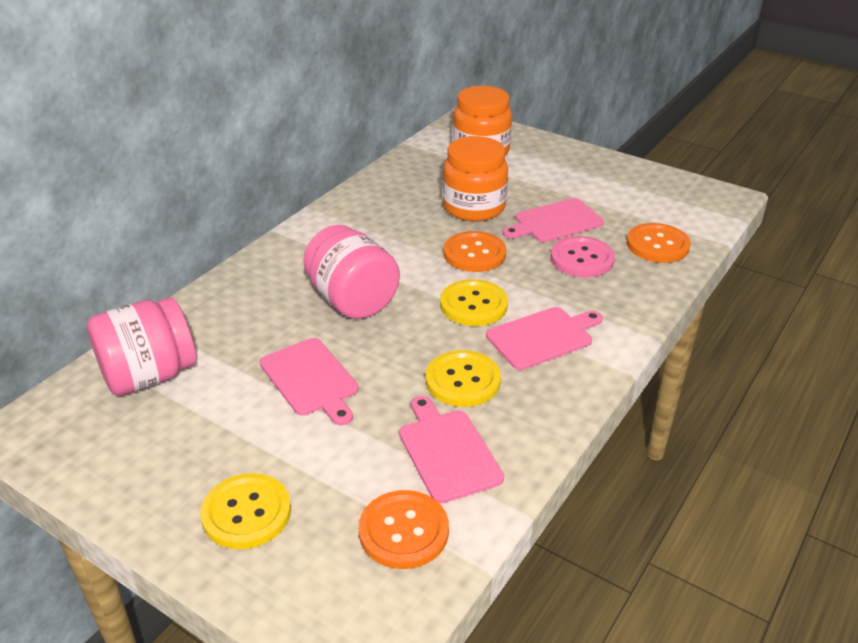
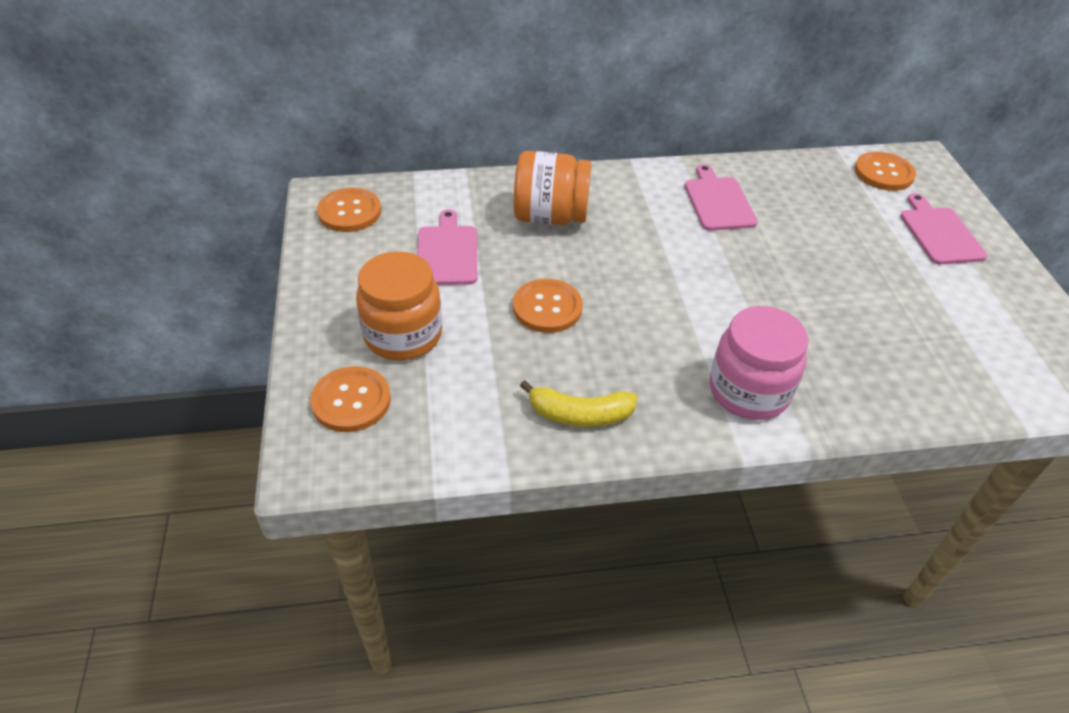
orange button: 3 -> 4
pink button: 1 -> 0
pink cutting board: 4 -> 3
pink jar: 2 -> 1
yellow banana: 0 -> 1
yellow button: 3 -> 0

